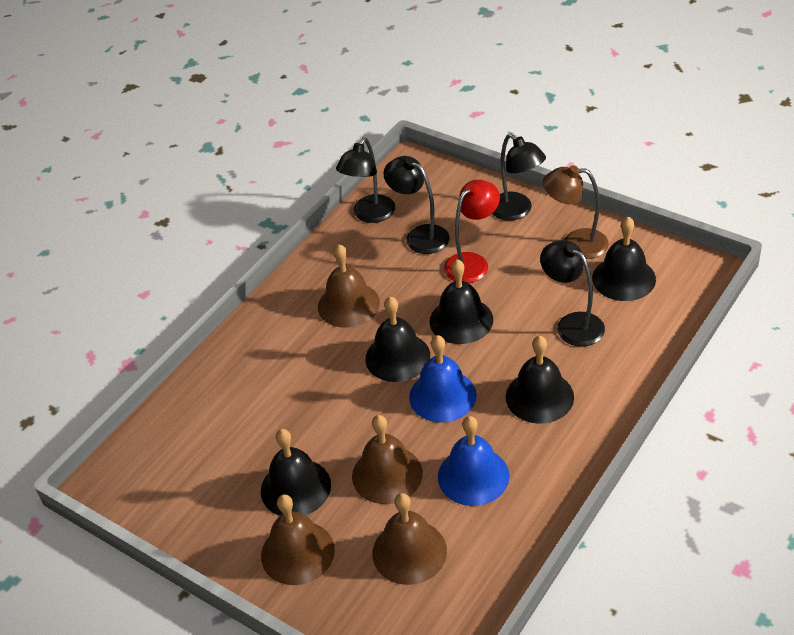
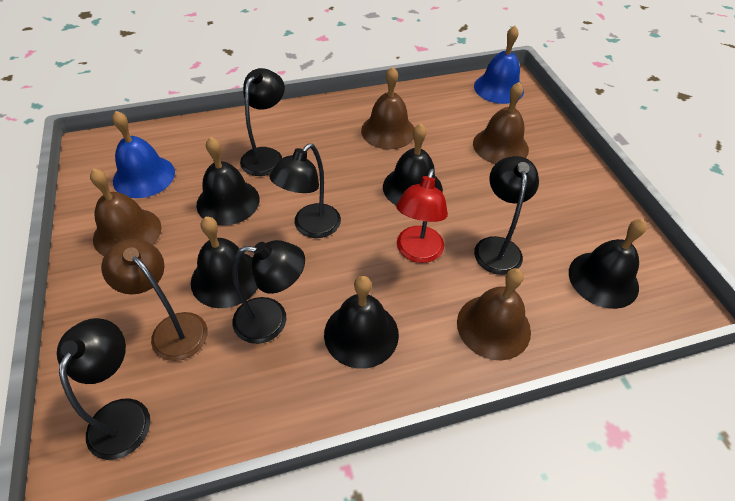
black lamp: 4 -> 5

